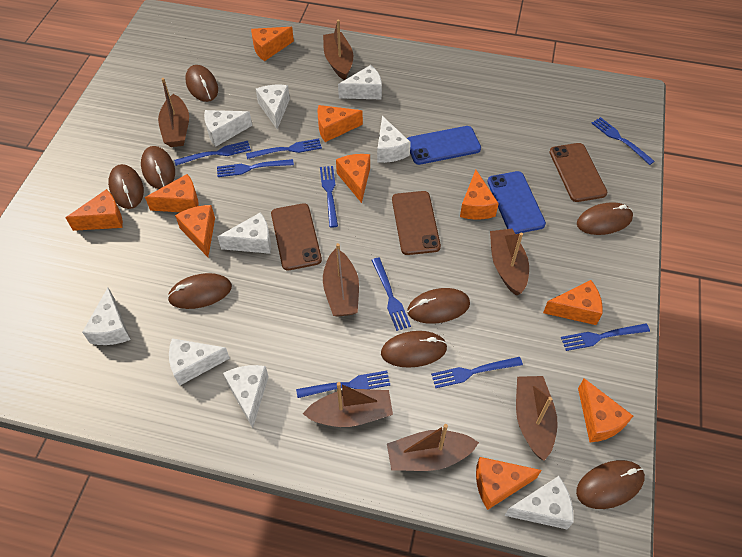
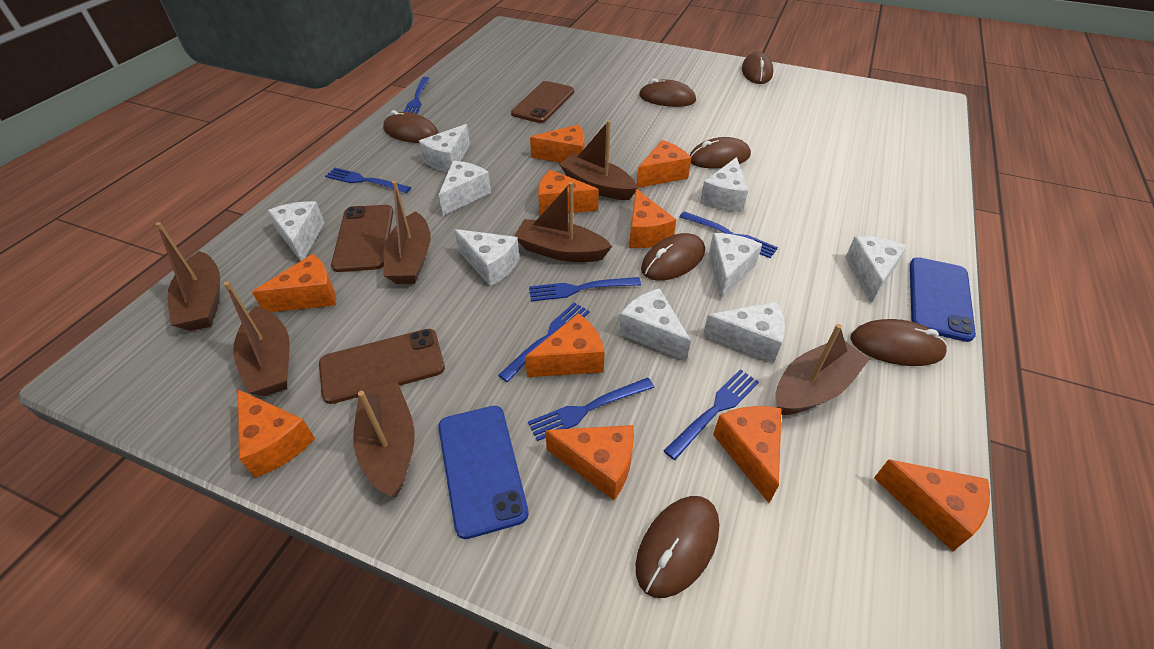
blue fork: 9 -> 7
brown mouse: 8 -> 7

